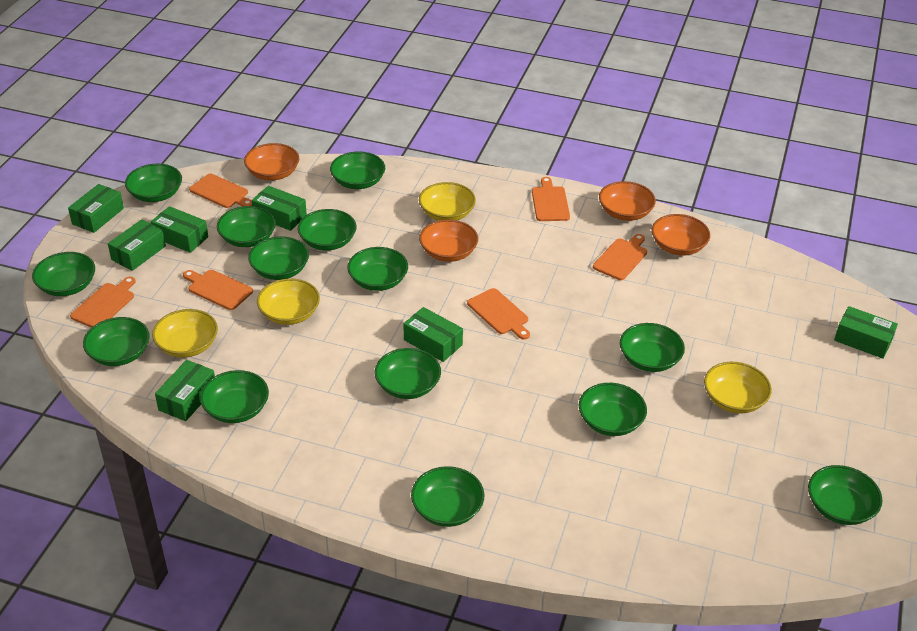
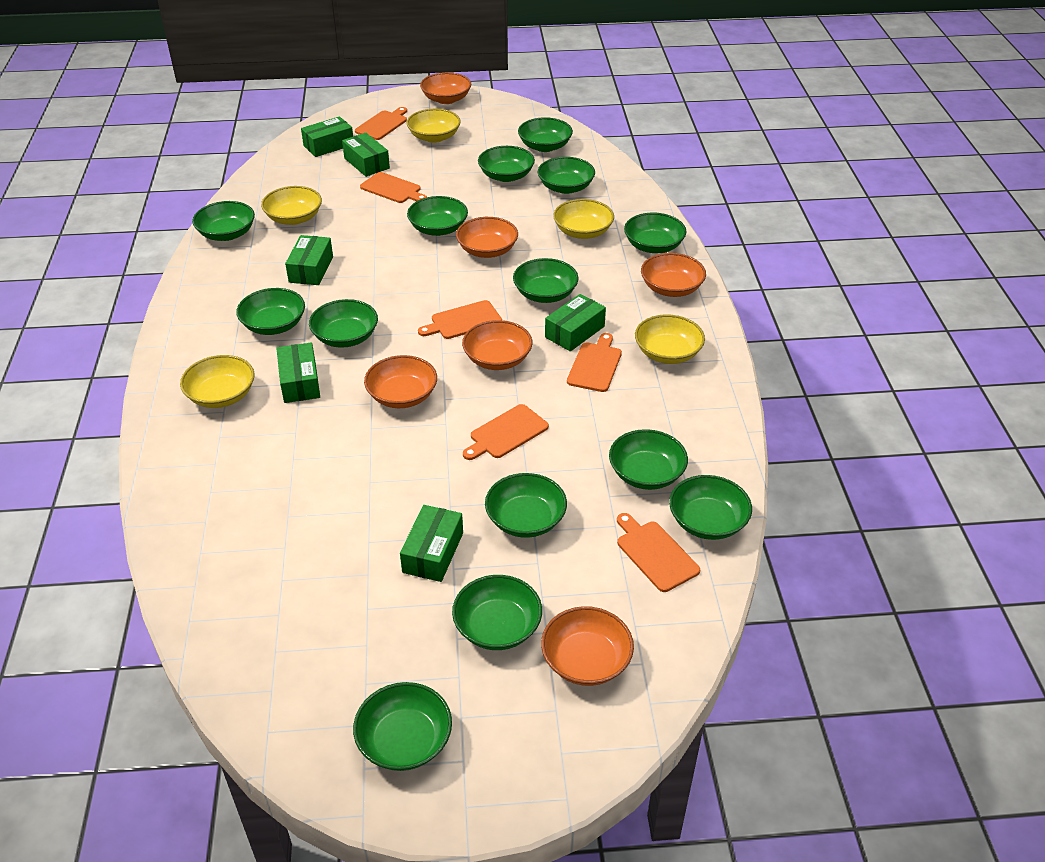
green box: 7 -> 6
orange bowl: 4 -> 6
yellow bowl: 4 -> 5

